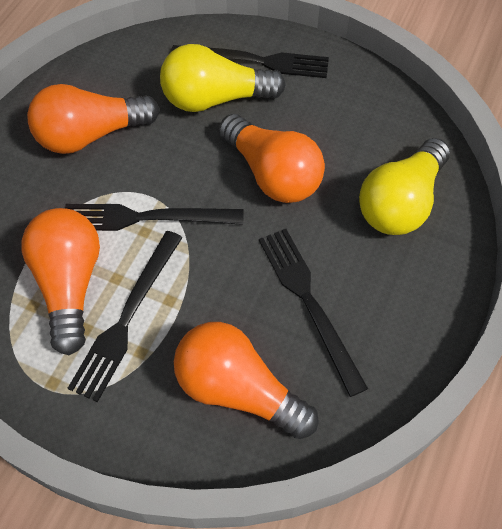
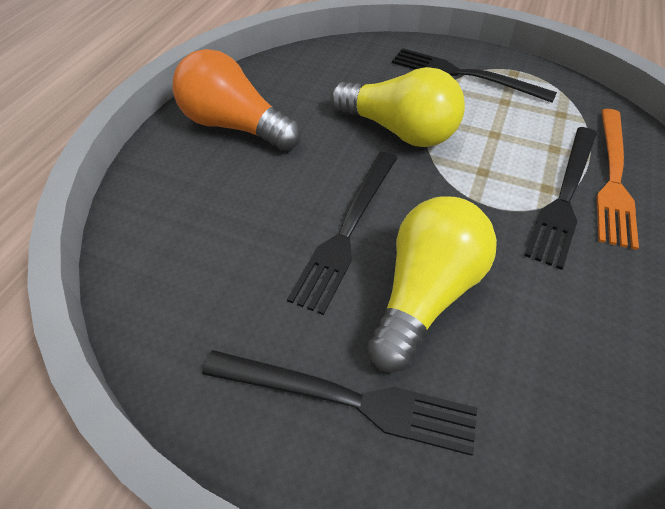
orange fork: 0 -> 1
orange light bulb: 4 -> 1

